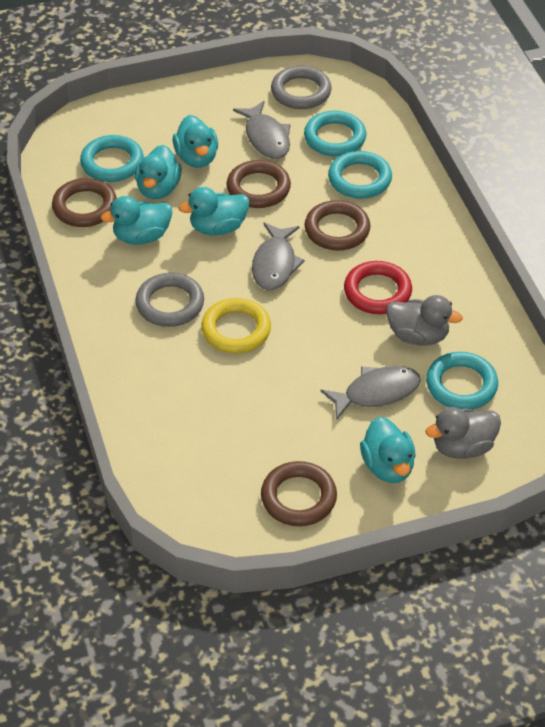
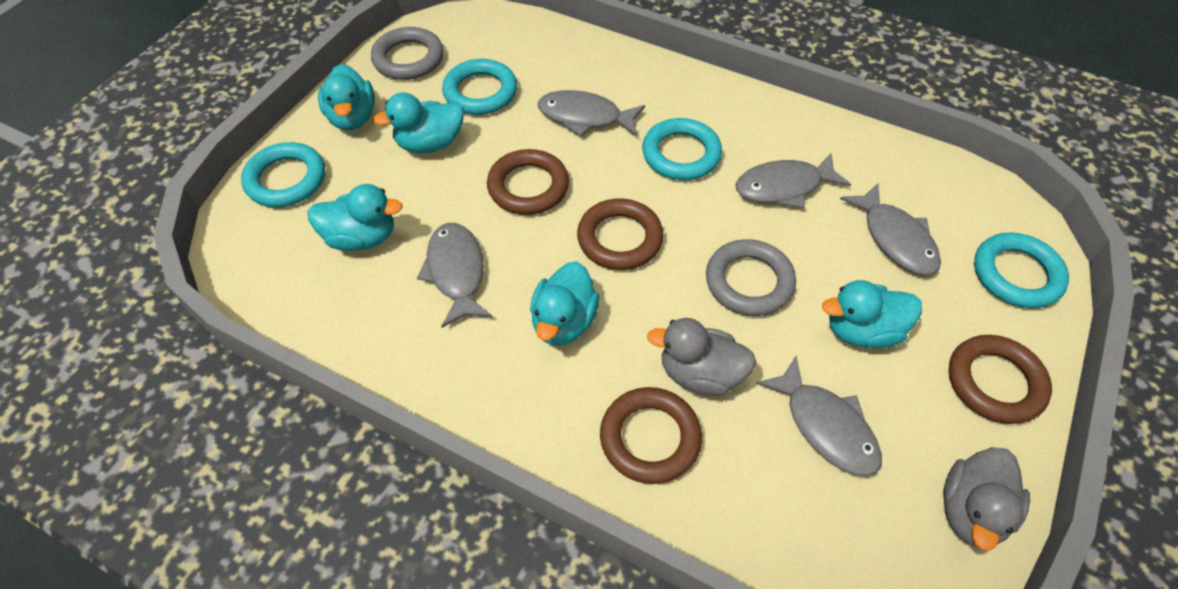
grey fish: 3 -> 5
red ring: 1 -> 0
yellow ring: 1 -> 0

